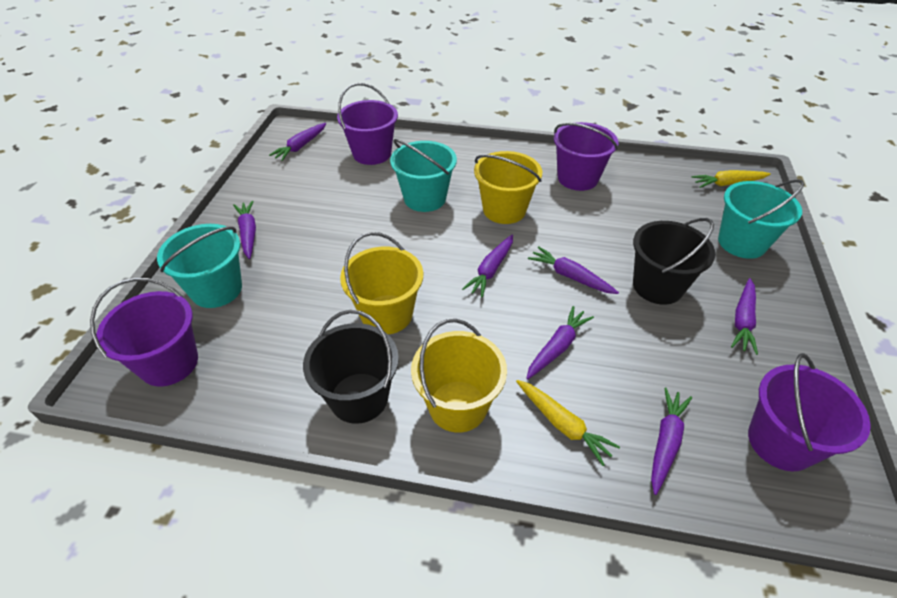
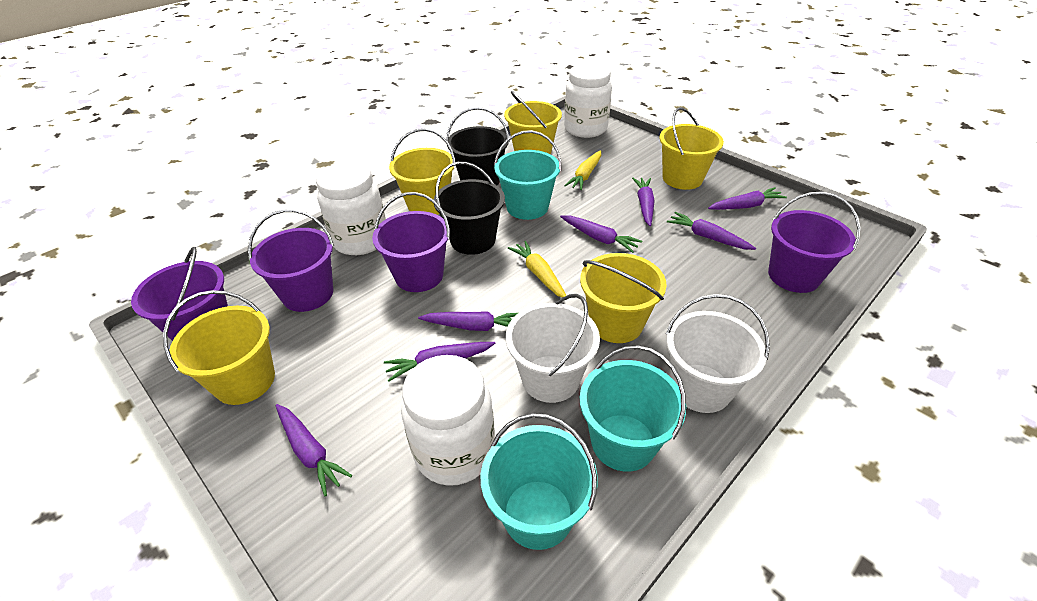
white bucket: 0 -> 2
white jar: 0 -> 3
yellow bucket: 3 -> 5

